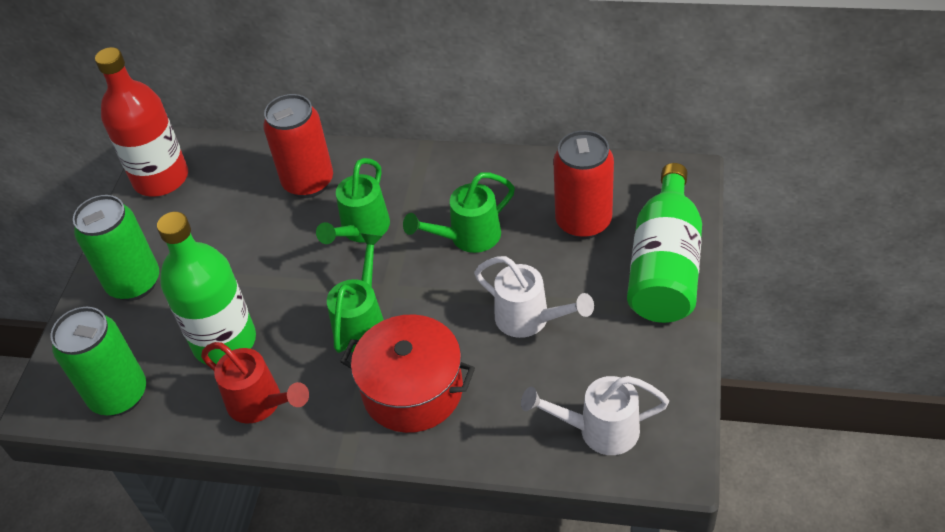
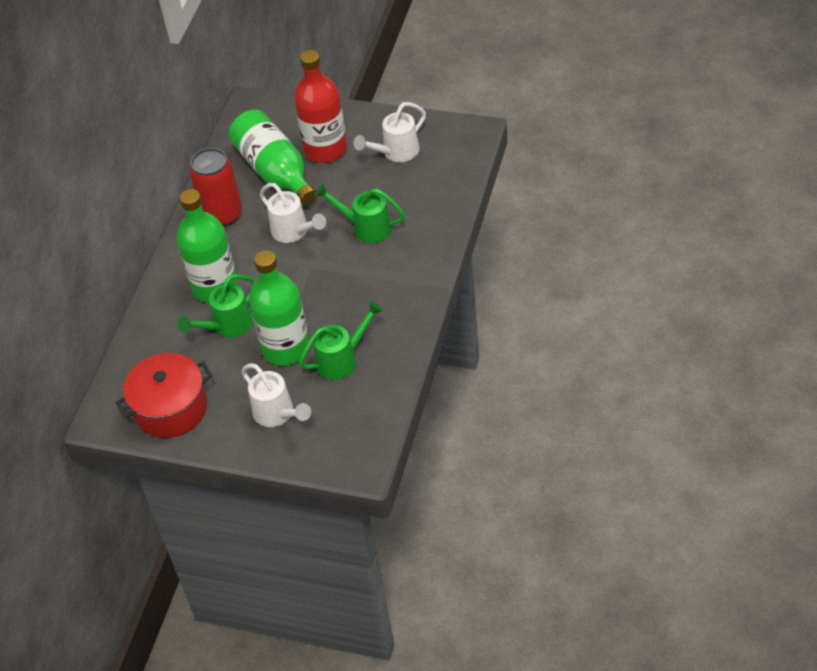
green bottle: 2 -> 3
green can: 2 -> 0
red can: 2 -> 1
red watering can: 1 -> 0
white watering can: 2 -> 3

